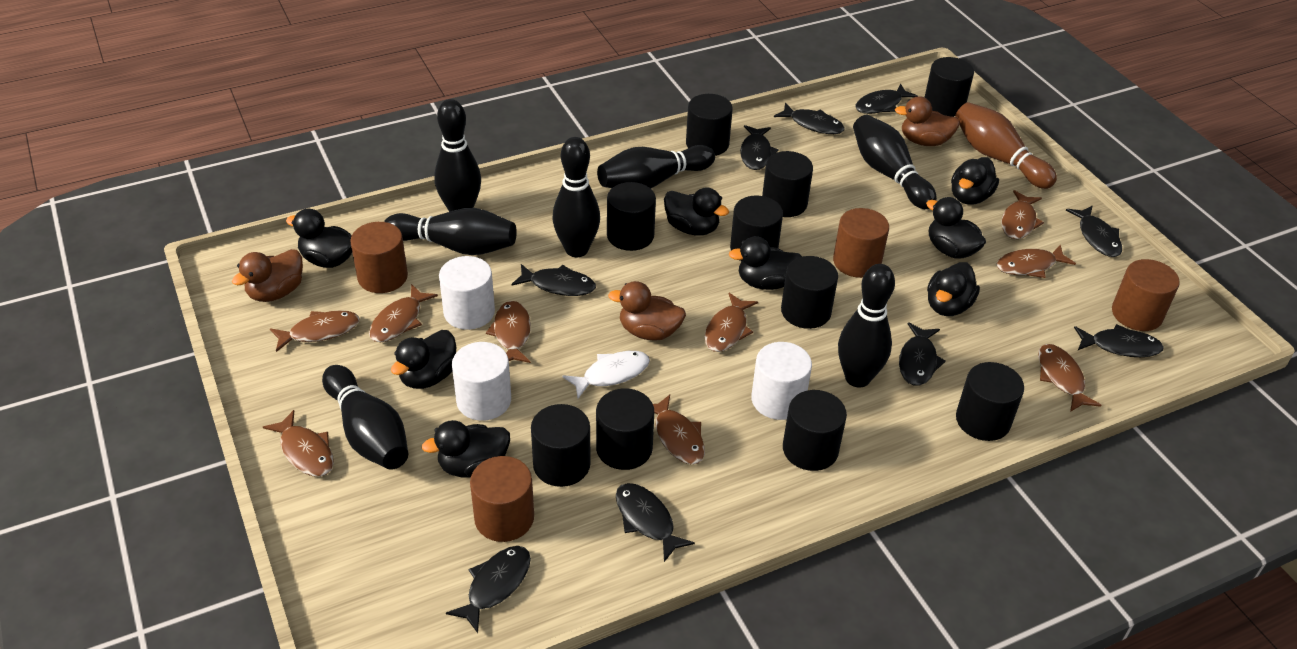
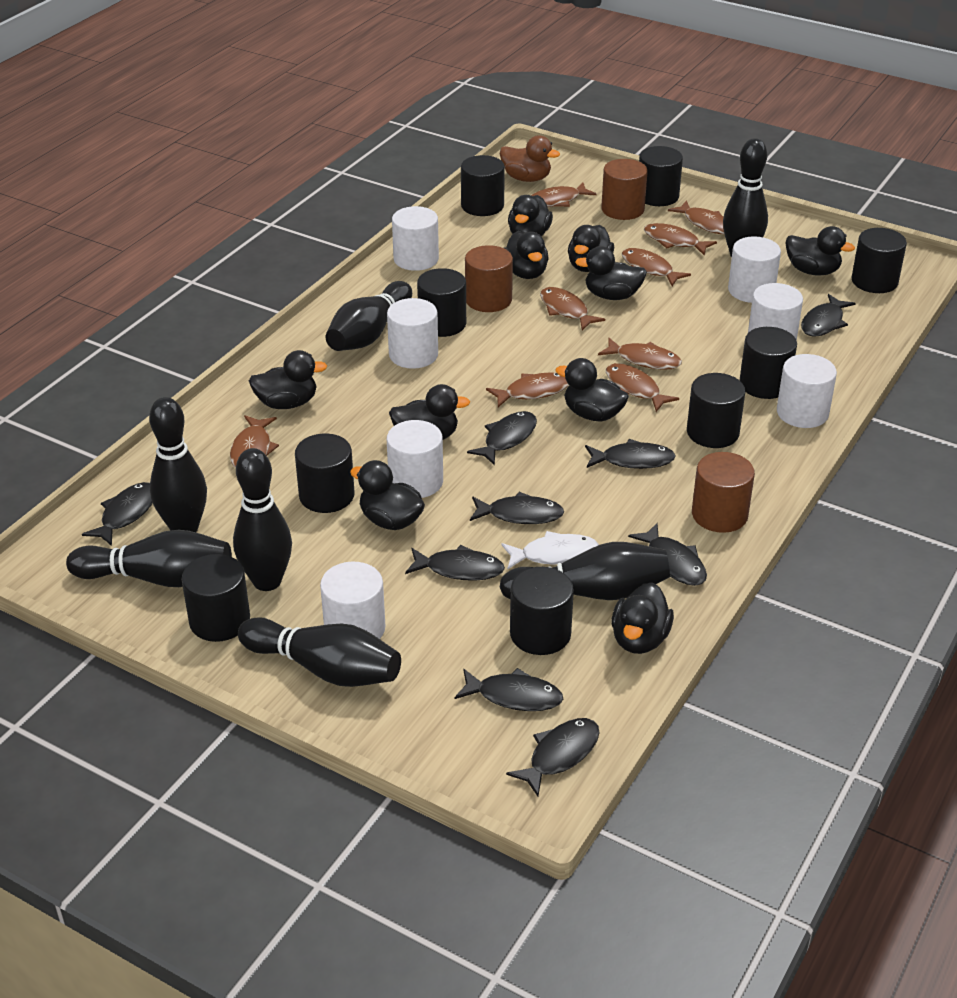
black cylinder: 10 -> 9
black duck: 8 -> 10
brown bowling pin: 1 -> 0
brown cylinder: 4 -> 3
brown duck: 3 -> 1
white cylinder: 3 -> 7

